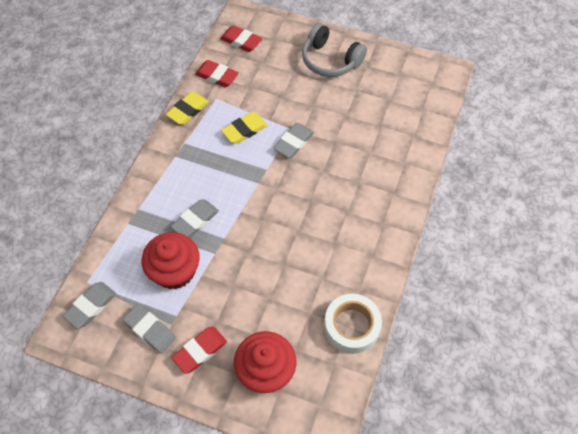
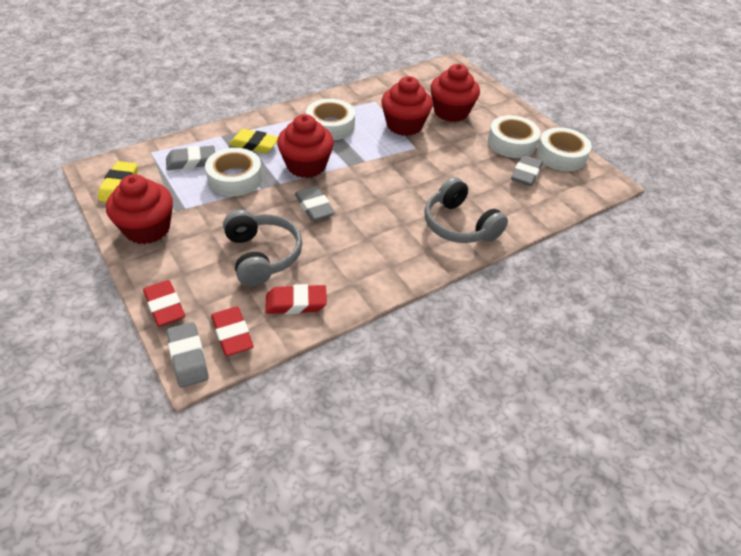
grey headphones: 1 -> 2
red cupcake: 2 -> 4
white tape: 1 -> 4

